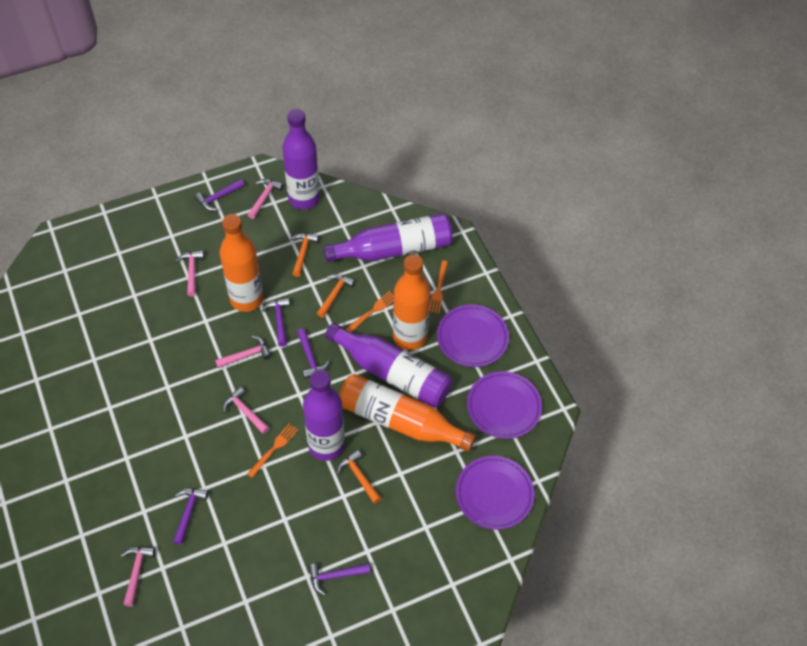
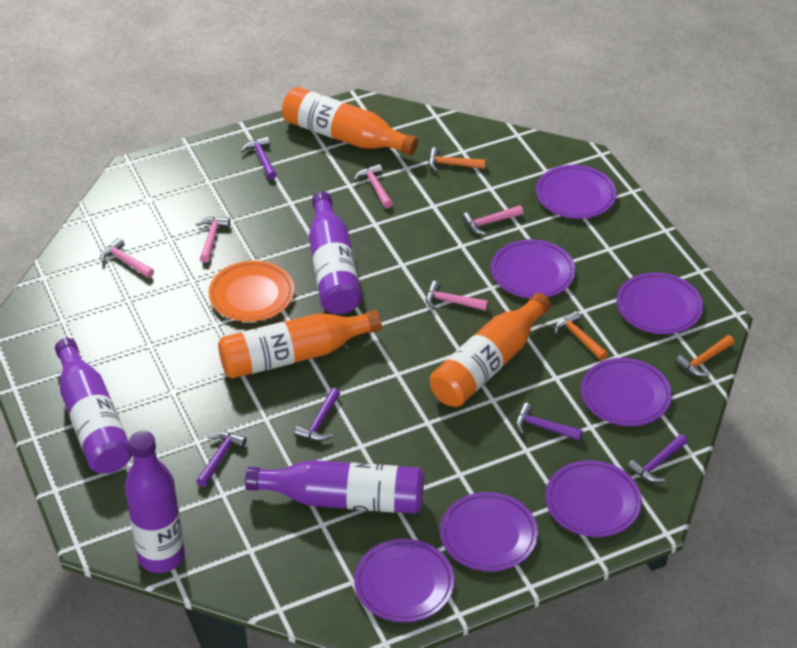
orange fork: 3 -> 0
orange plate: 0 -> 1
purple plate: 3 -> 7

